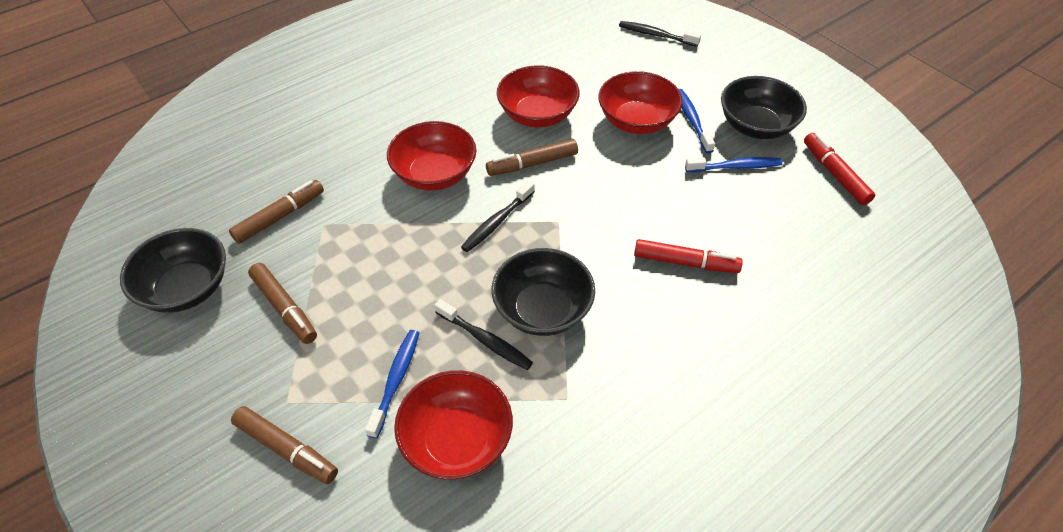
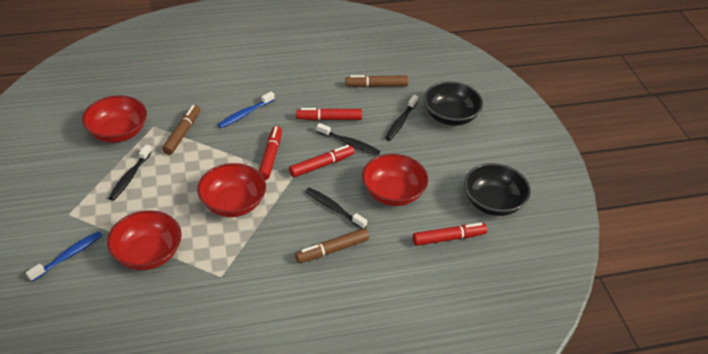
black bowl: 3 -> 2
black toothbrush: 3 -> 4
blue toothbrush: 3 -> 2
brown marker: 4 -> 3
red marker: 2 -> 4

